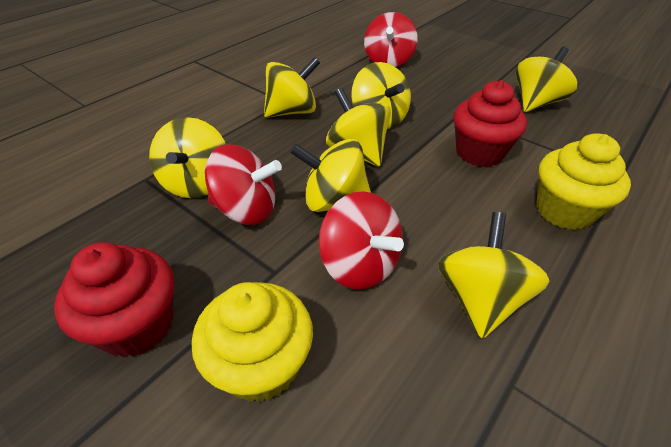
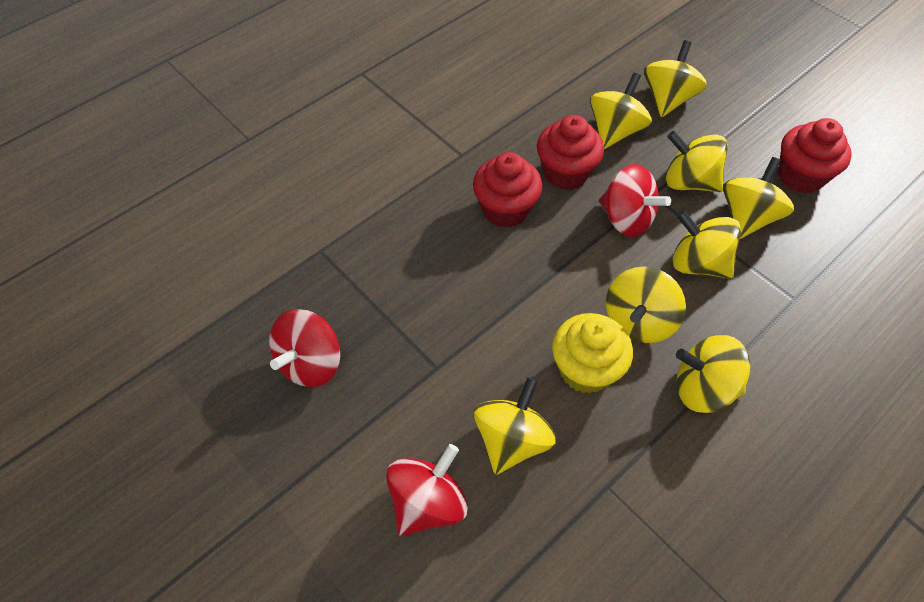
red cupcake: 2 -> 3
yellow cupcake: 2 -> 1
yellow spinning top: 7 -> 8

